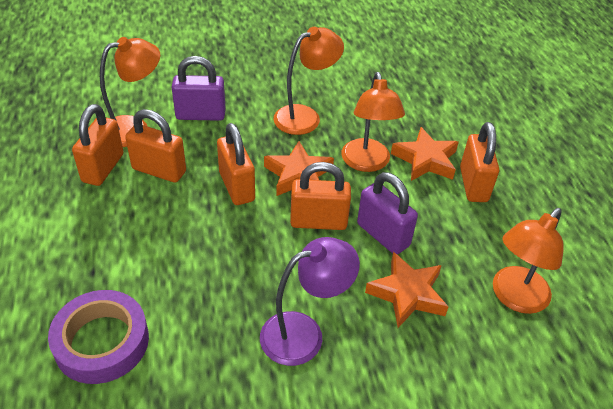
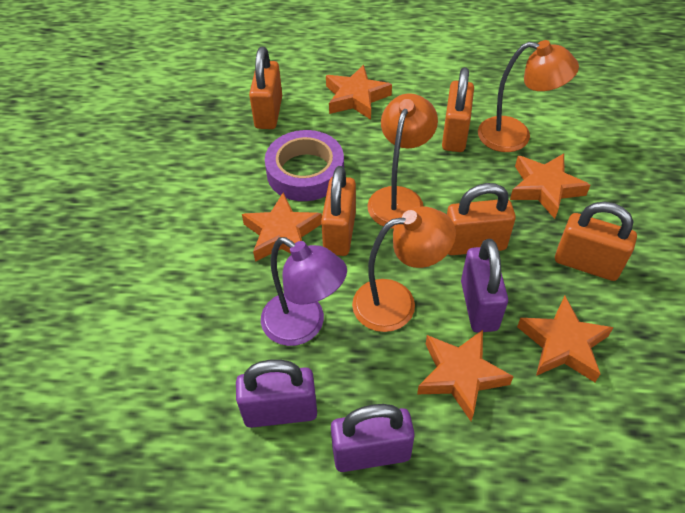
orange lamp: 4 -> 3
orange star: 3 -> 5
purple padlock: 2 -> 3

